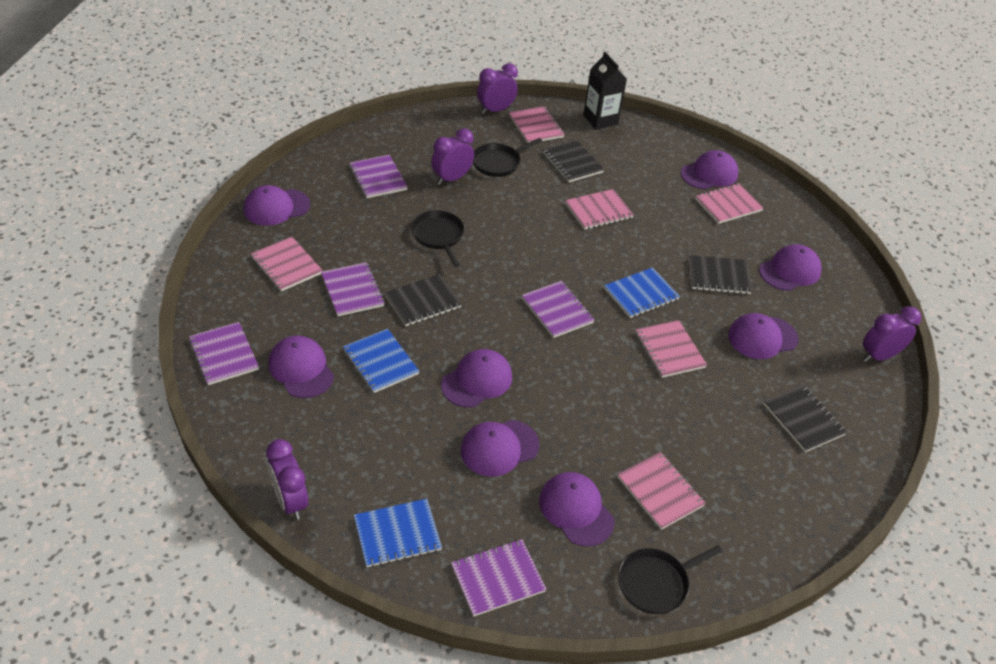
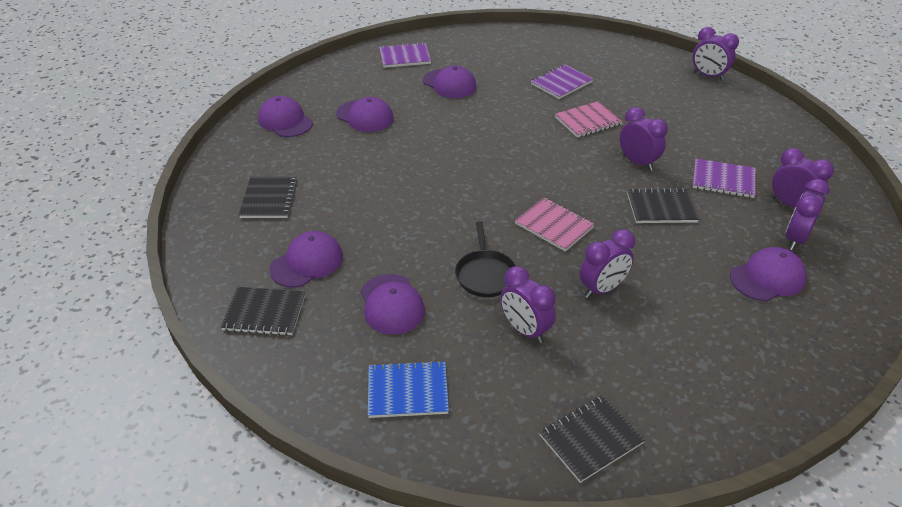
black carton: 1 -> 0
black pan: 3 -> 1
blue notebook: 3 -> 1
pink notebook: 6 -> 2
purple cap: 8 -> 6
purple clock: 4 -> 6
purple notebook: 5 -> 3

